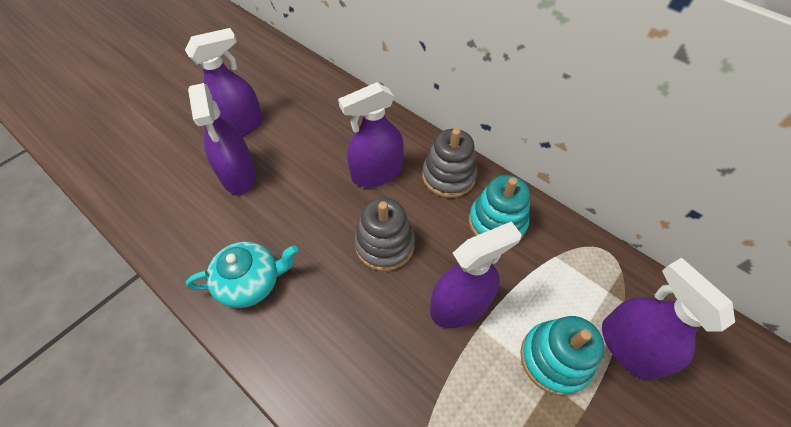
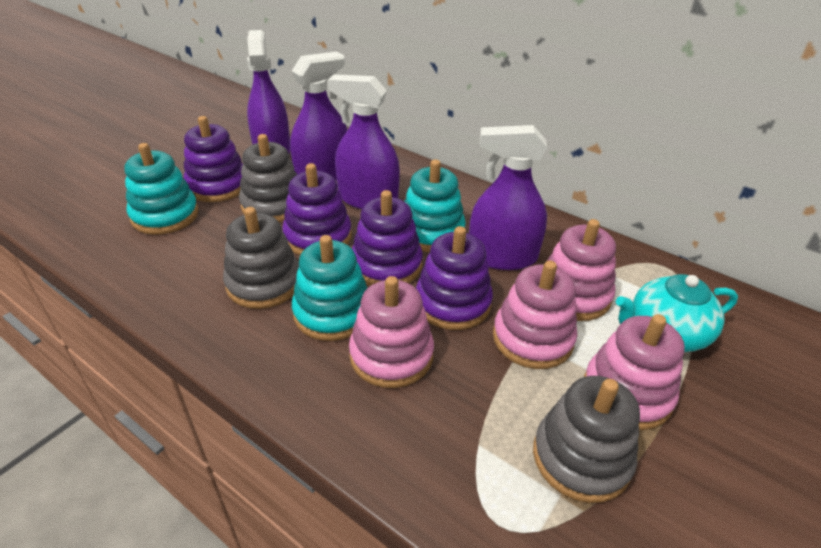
grey stacking toy: 2 -> 3
pink stacking toy: 0 -> 4
purple spray bottle: 5 -> 4
purple stacking toy: 0 -> 4
turquoise stacking toy: 2 -> 3

